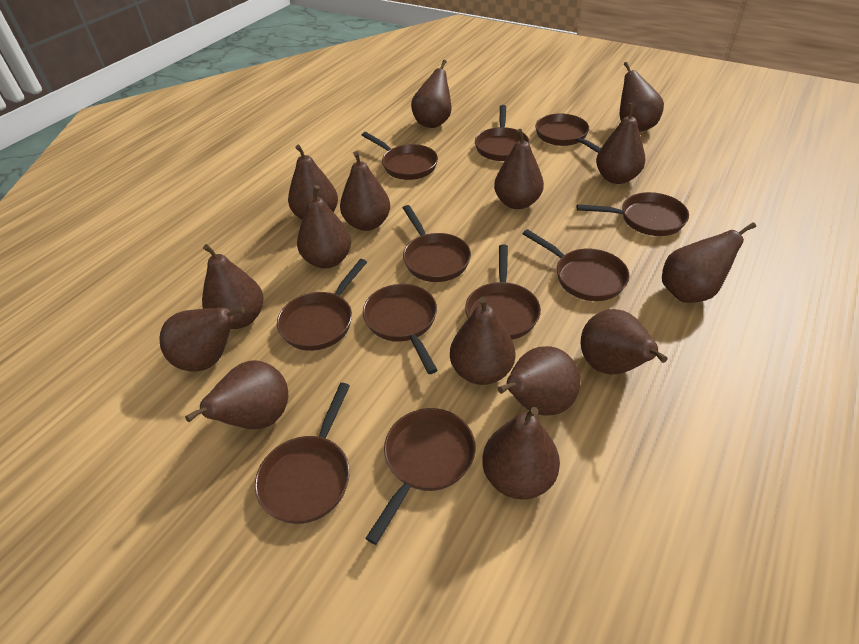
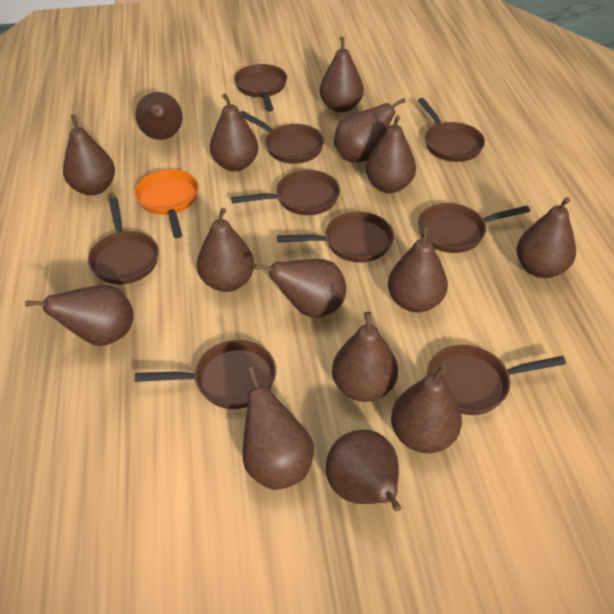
brown pan: 11 -> 9
orange pan: 0 -> 1

